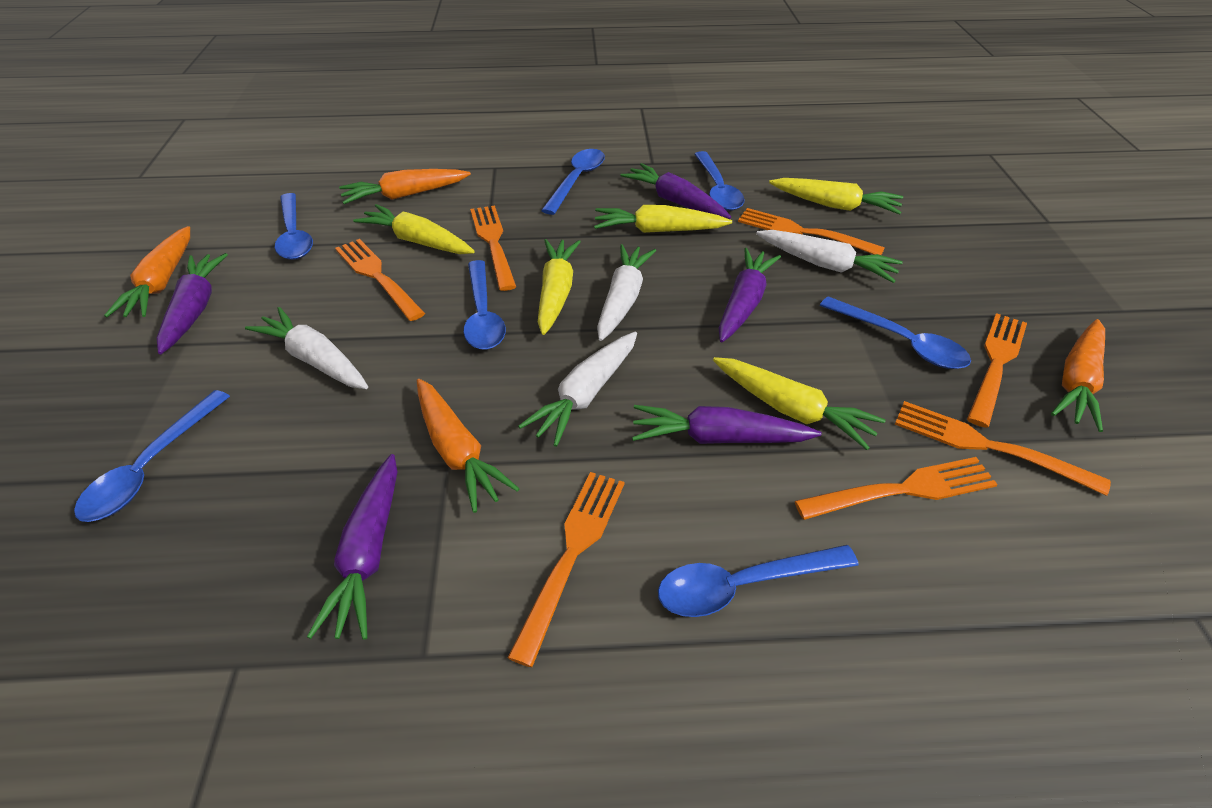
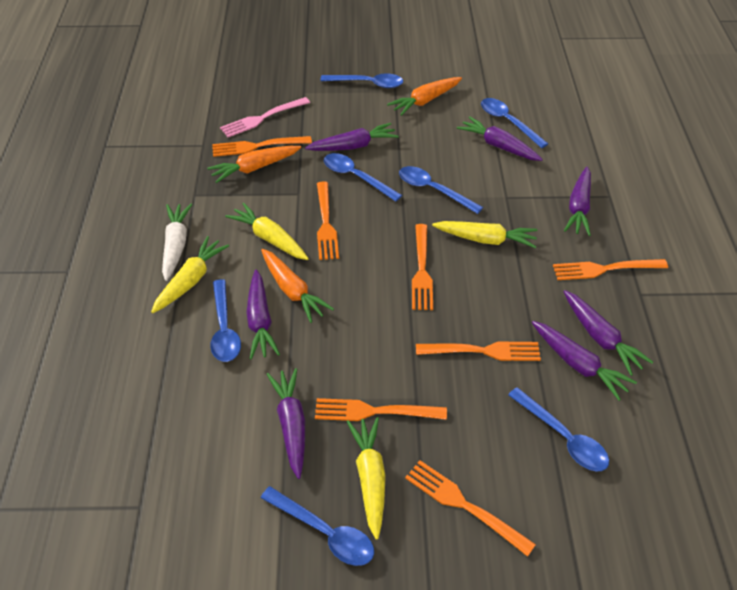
orange carrot: 4 -> 3
pink fork: 0 -> 1
purple carrot: 5 -> 7
white carrot: 4 -> 1
yellow carrot: 5 -> 4

